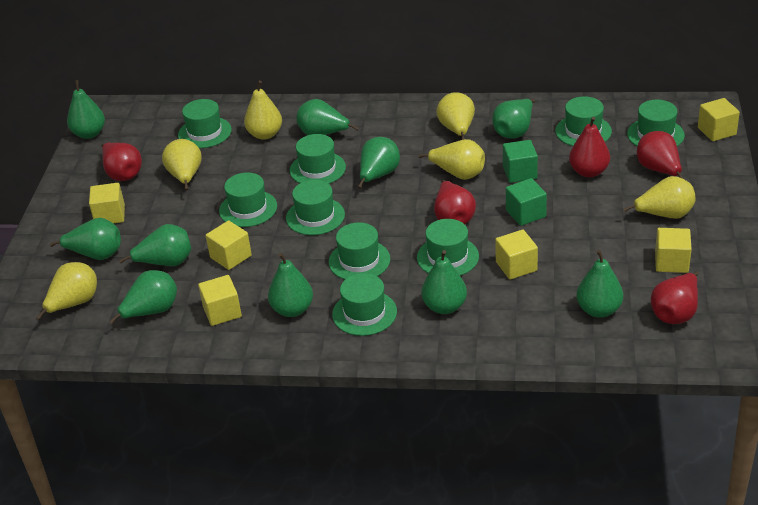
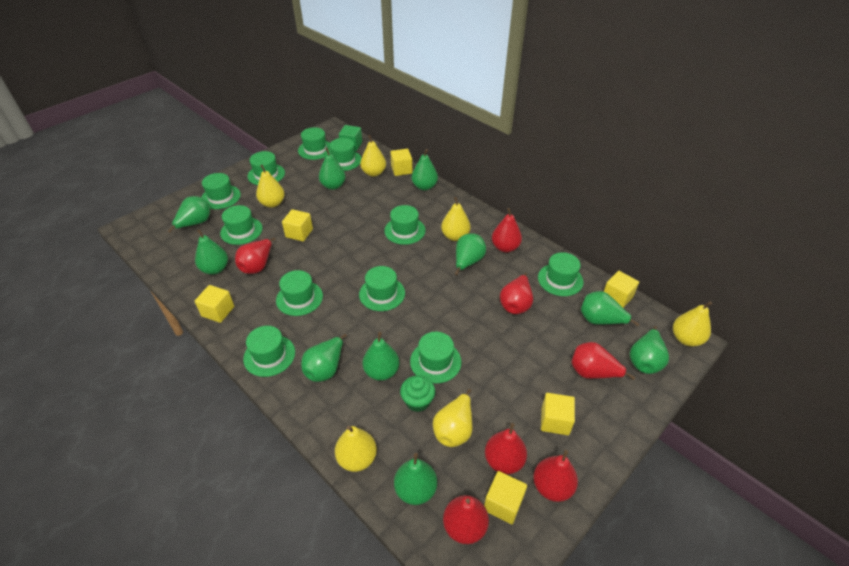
green cube: 2 -> 1
green cupcake: 0 -> 1
green hat: 9 -> 11
red pear: 5 -> 7

